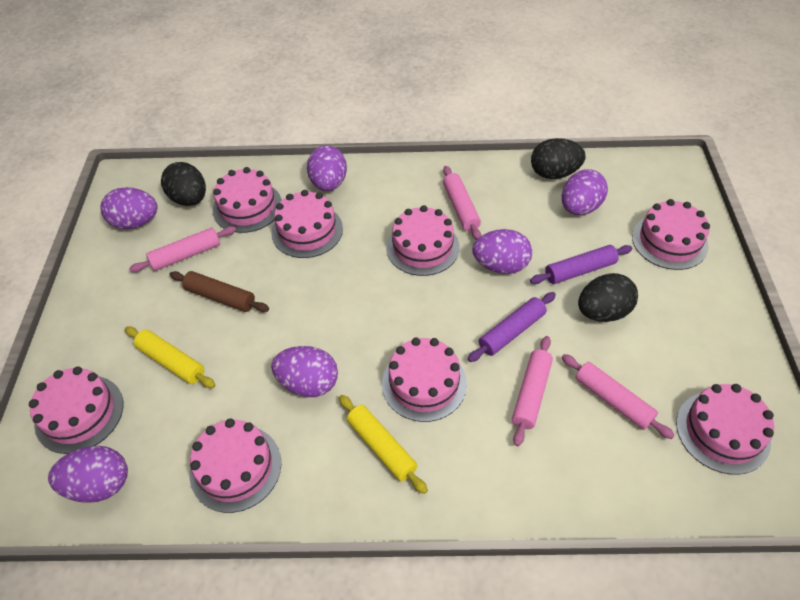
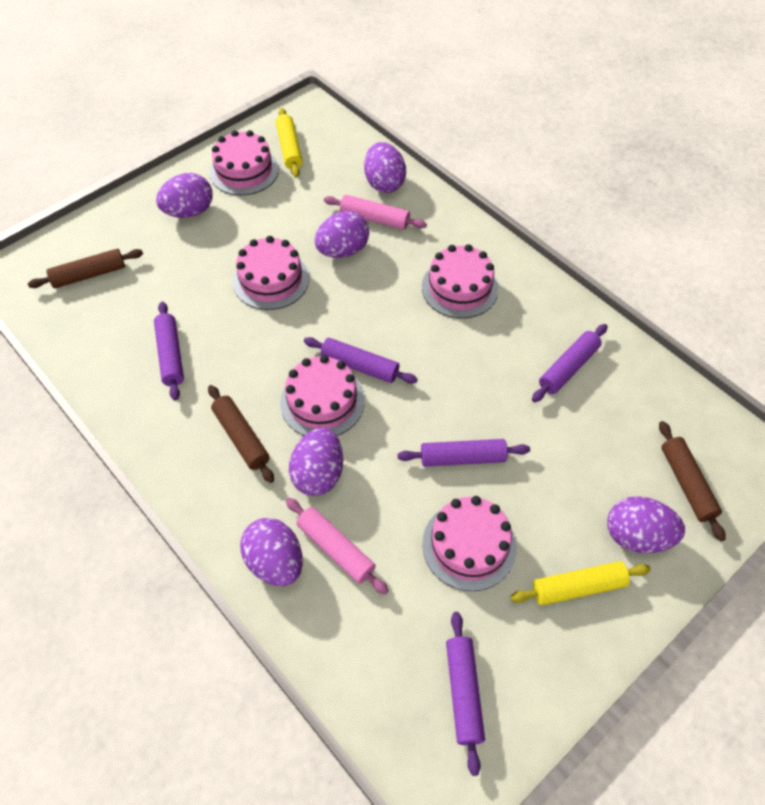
black egg: 3 -> 0
brown rolling pin: 1 -> 3
pink cake: 8 -> 5
pink rolling pin: 4 -> 2
purple rolling pin: 2 -> 5

